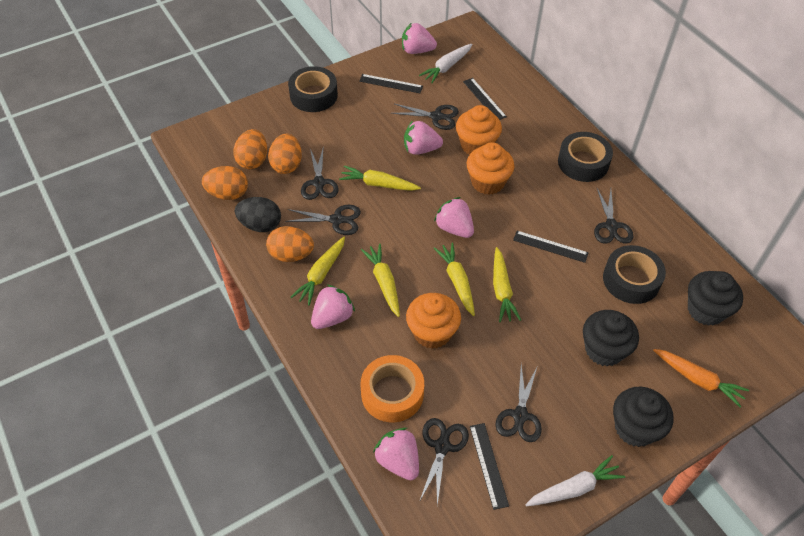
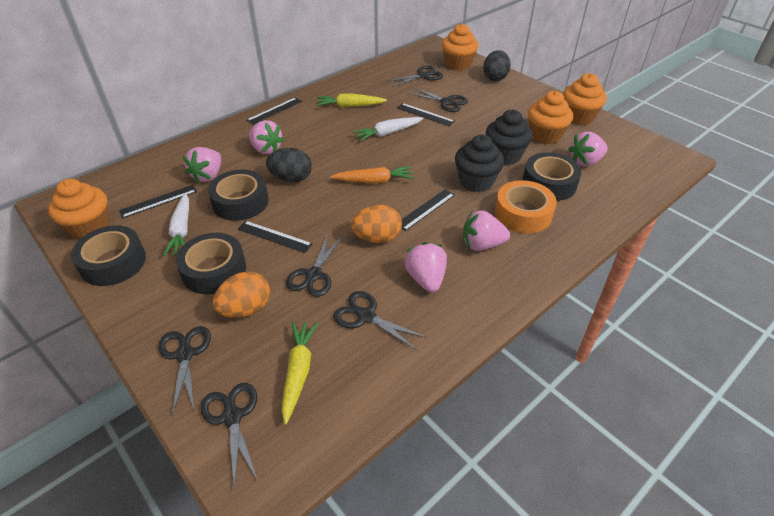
black cupcake: 3 -> 2
black egg: 1 -> 2
black ruler: 4 -> 5
black tape: 3 -> 4
orange cupcake: 3 -> 4
orange egg: 4 -> 2
yellow carrot: 5 -> 2

